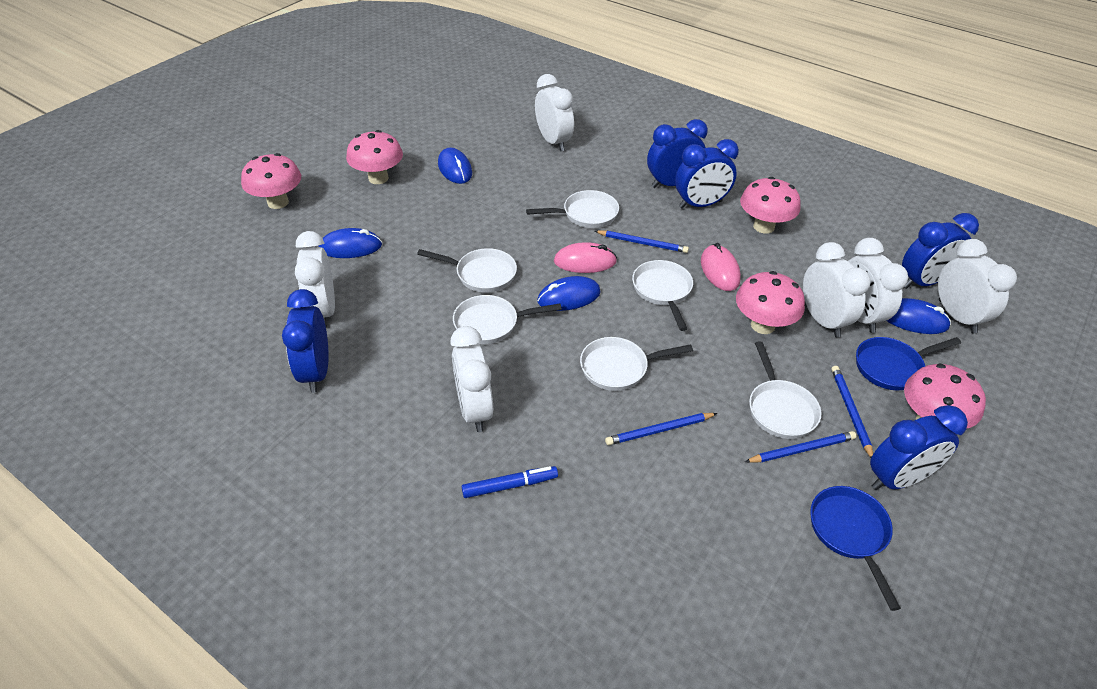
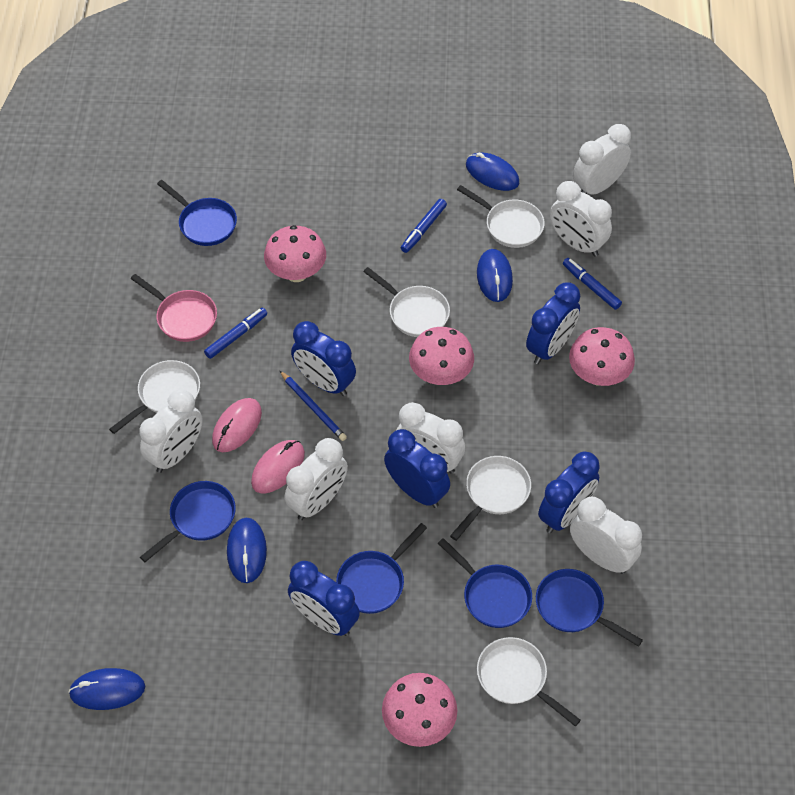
blue marker: 1 -> 3
blue pan: 2 -> 5
blue pencil: 4 -> 1
pink mushroom: 5 -> 4
pink pan: 0 -> 1
white pan: 6 -> 5

